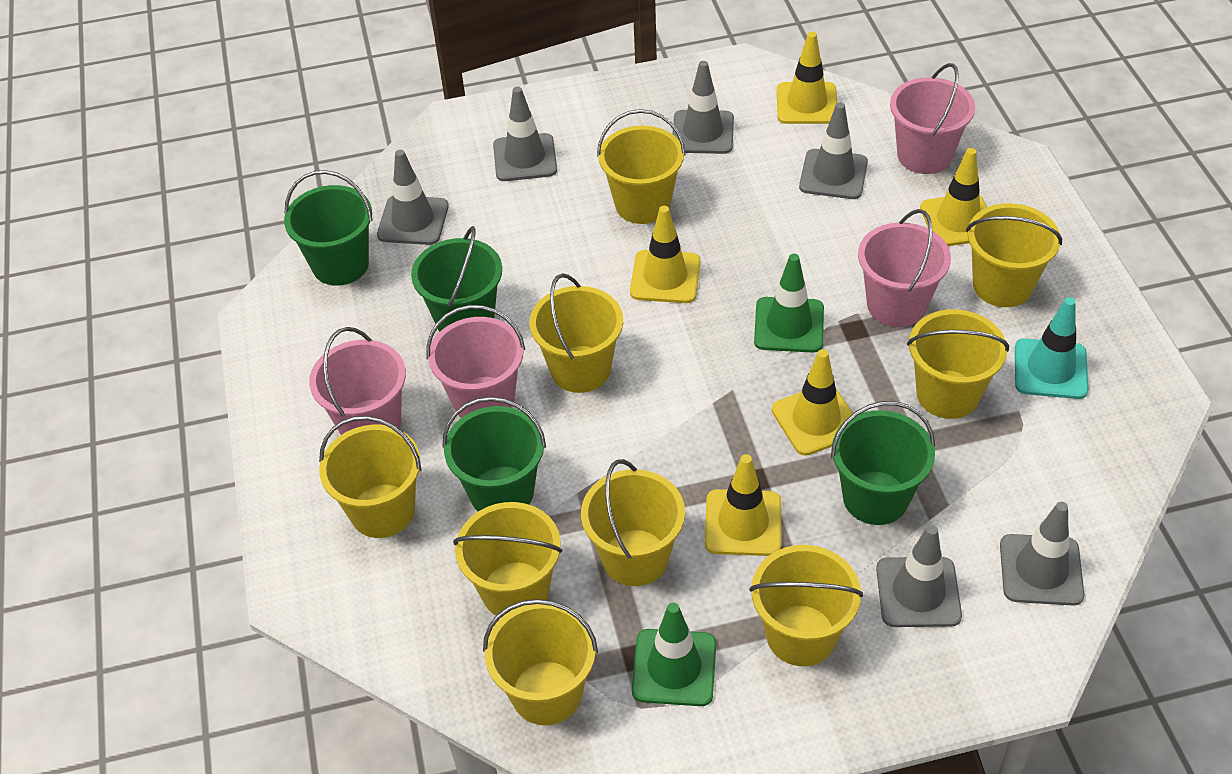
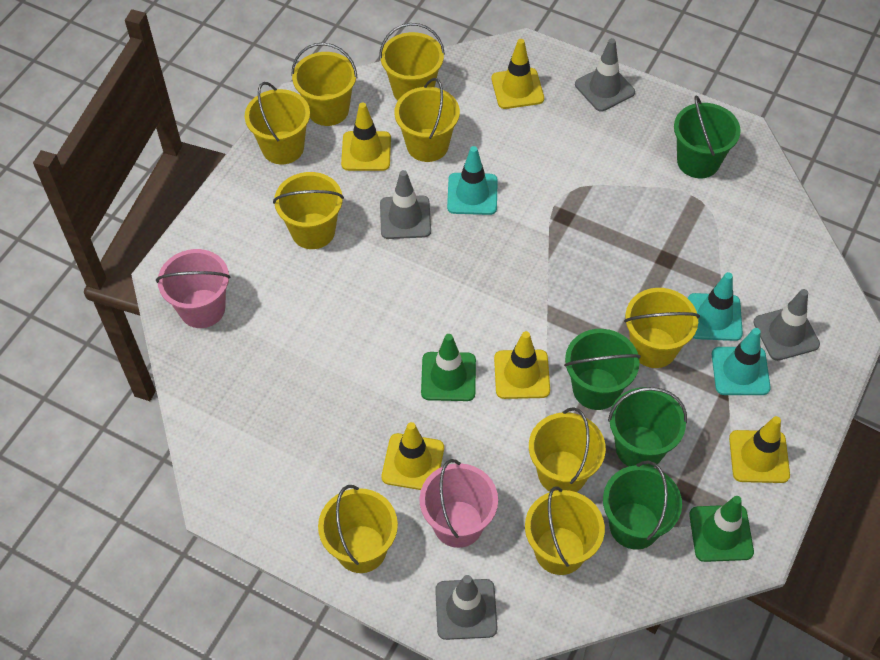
grey traffic cone: 6 -> 4
pink bucket: 4 -> 2
turquoise traffic cone: 1 -> 3

